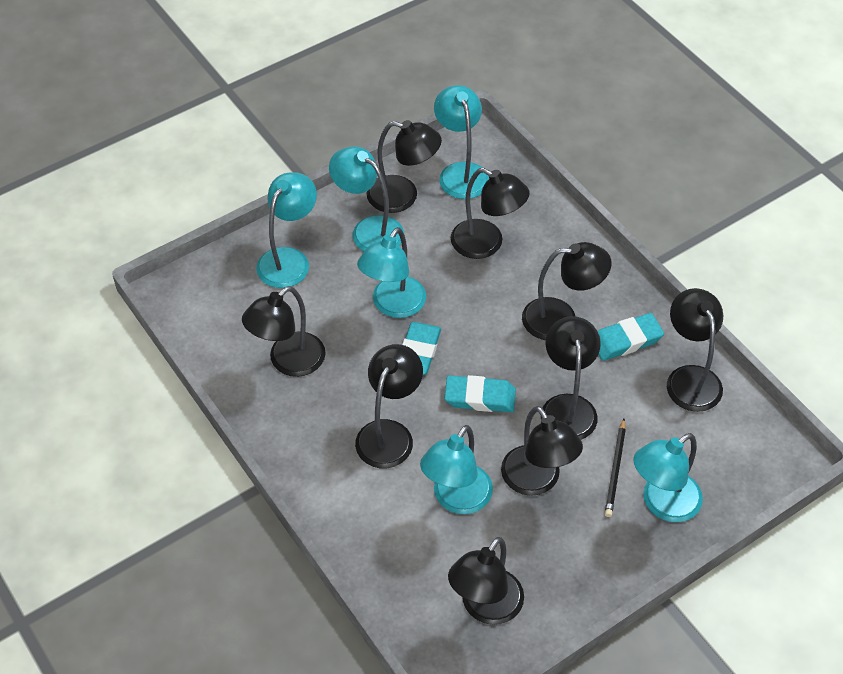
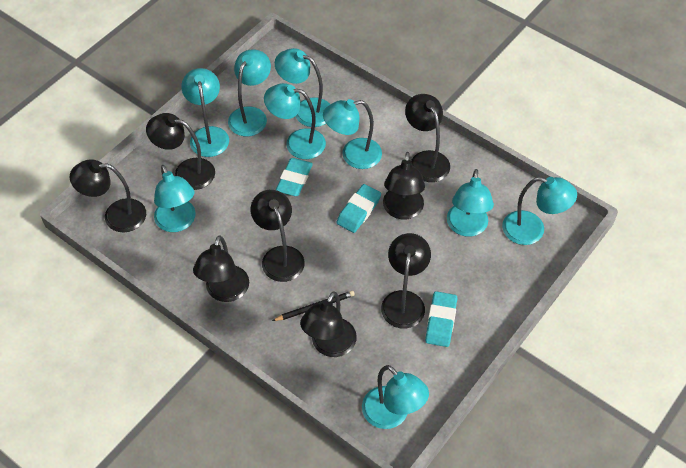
black lamp: 9 -> 8
turquoise lamp: 6 -> 9

